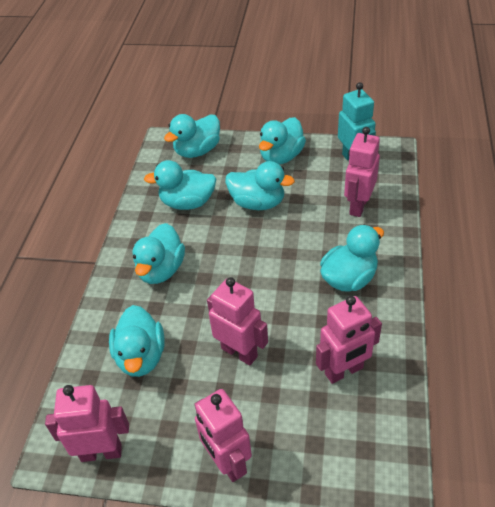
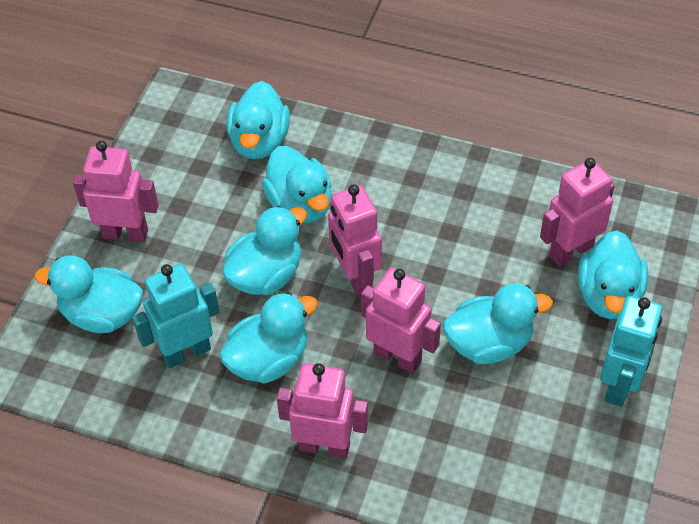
turquoise robot: 1 -> 2

